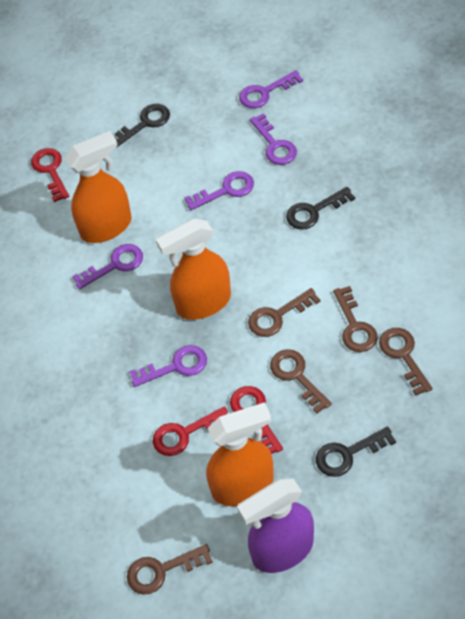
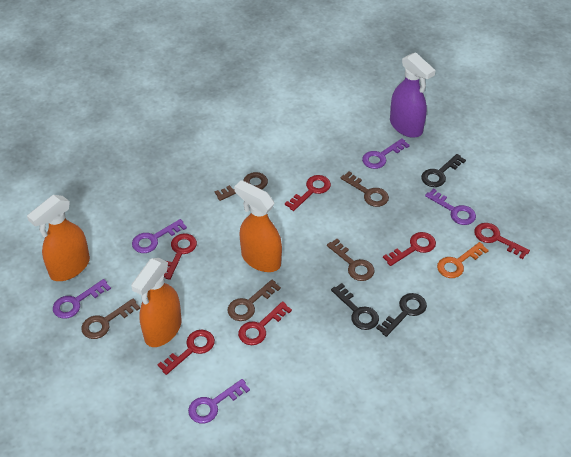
orange key: 0 -> 1
red key: 3 -> 6

